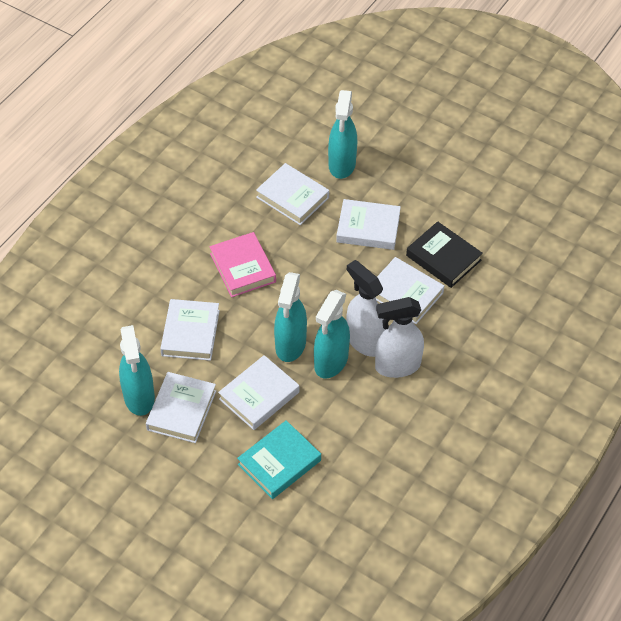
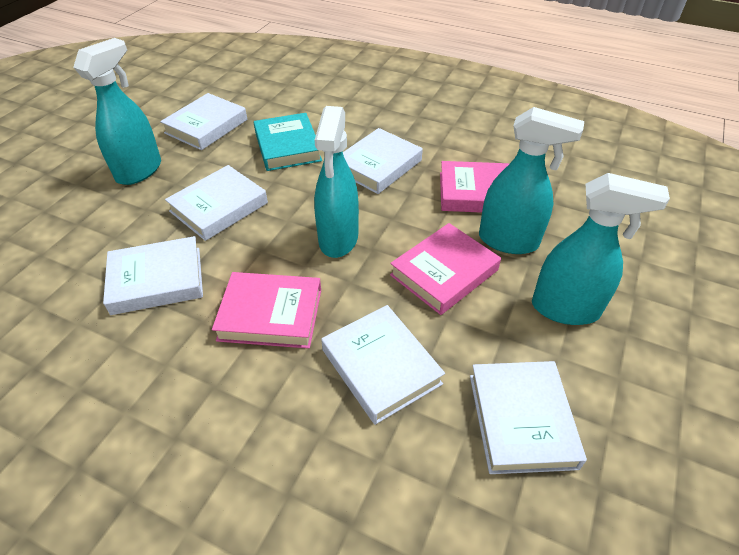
black book: 1 -> 0
pink book: 1 -> 3
white spray bottle: 2 -> 0

